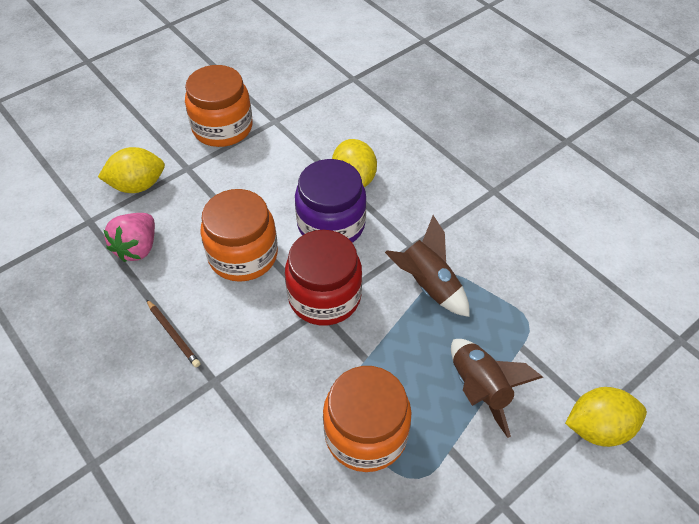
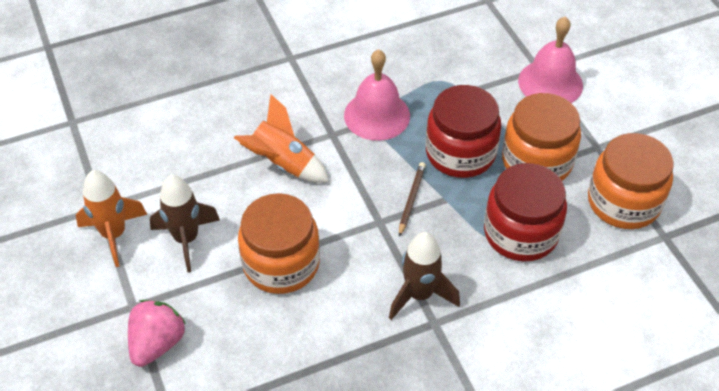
orange rocket: 0 -> 2
pink bell: 0 -> 2
purple jar: 1 -> 0
red jar: 1 -> 2
yellow lemon: 3 -> 0

